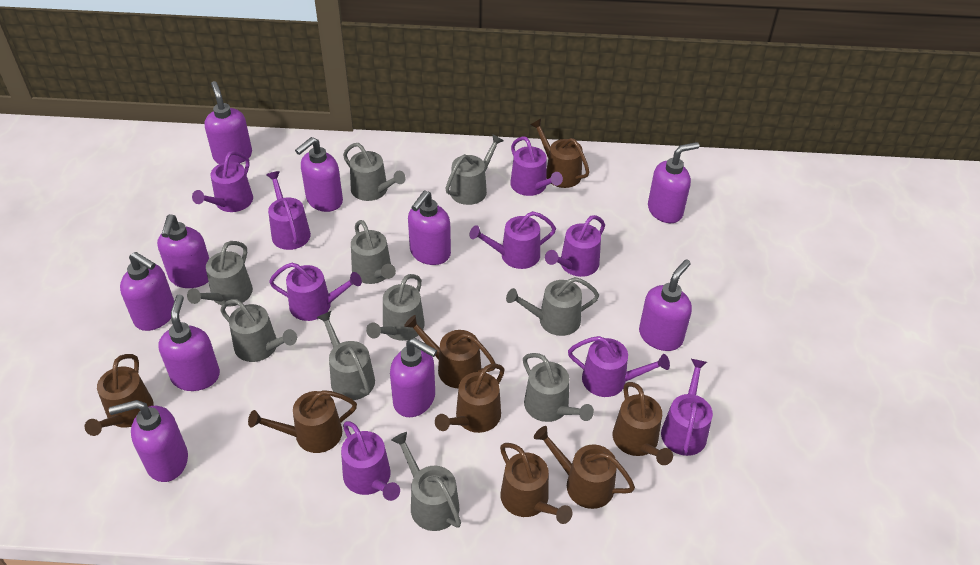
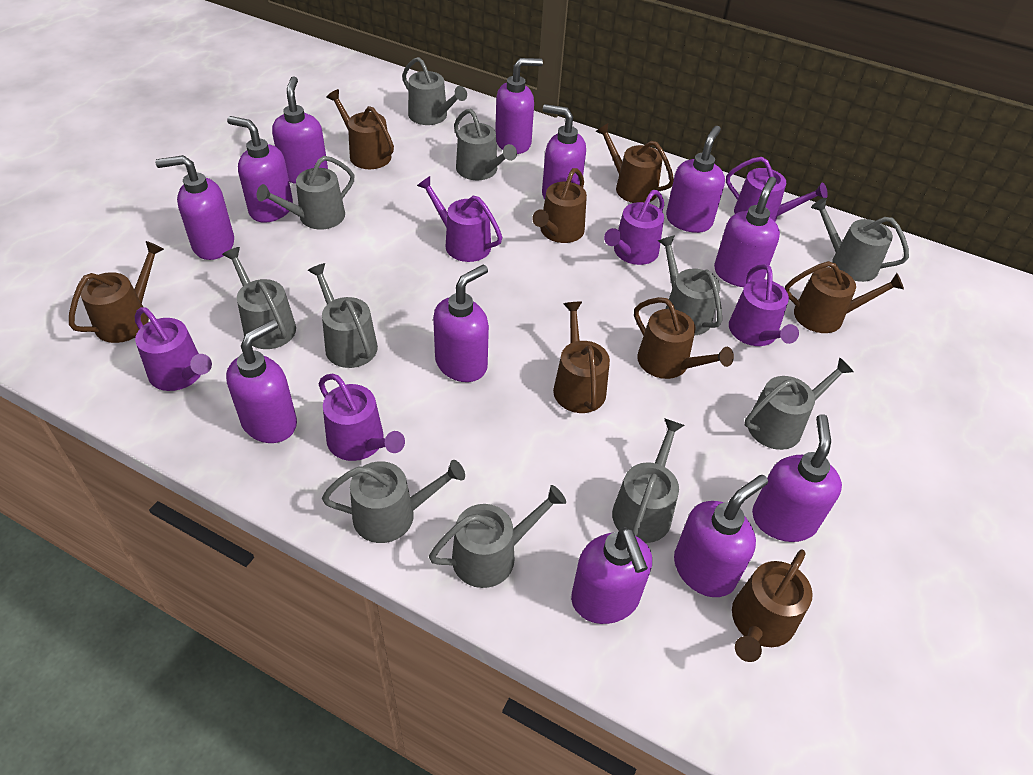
grey watering can: 10 -> 11
purple soap dispenser: 10 -> 12
purple watering can: 9 -> 6

